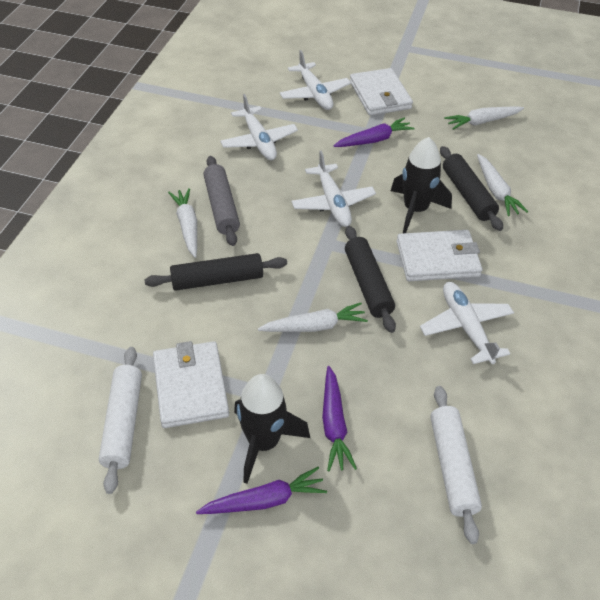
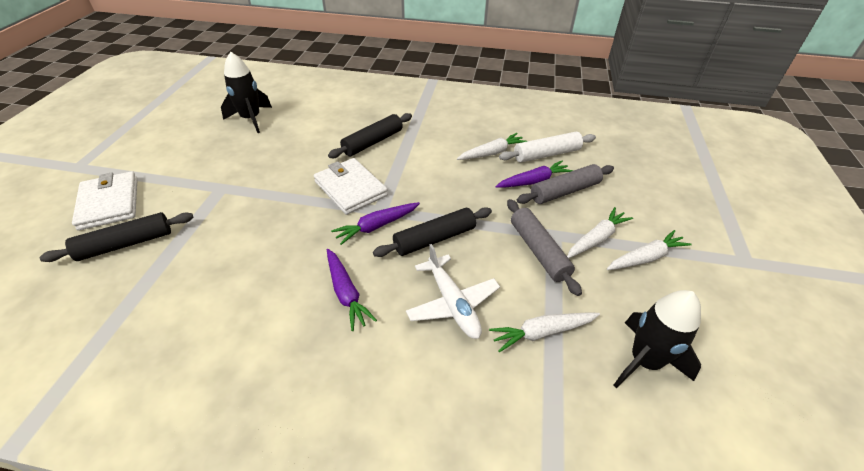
grey rolling pin: 1 -> 2
white plane: 4 -> 1
white rolling pin: 2 -> 1
white wallet: 3 -> 2

